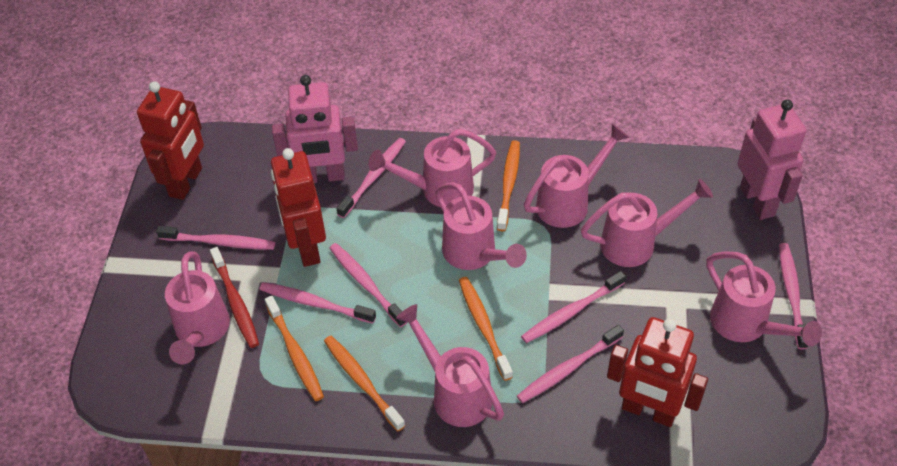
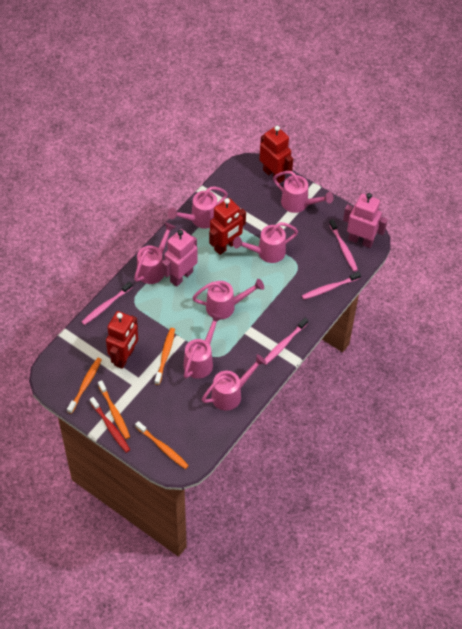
pink toothbrush: 7 -> 4

